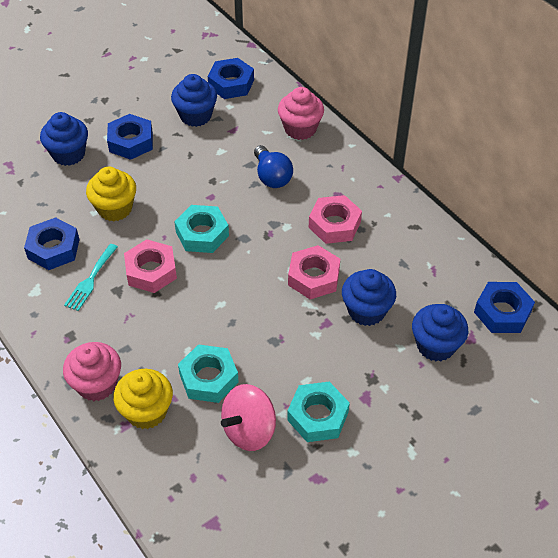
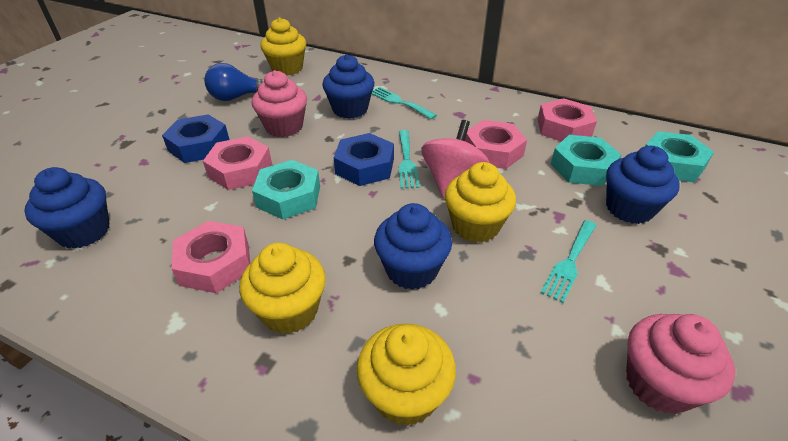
blue nut: 4 -> 2
pink nut: 3 -> 4
turquoise fork: 1 -> 3
yellow cupcake: 2 -> 4

